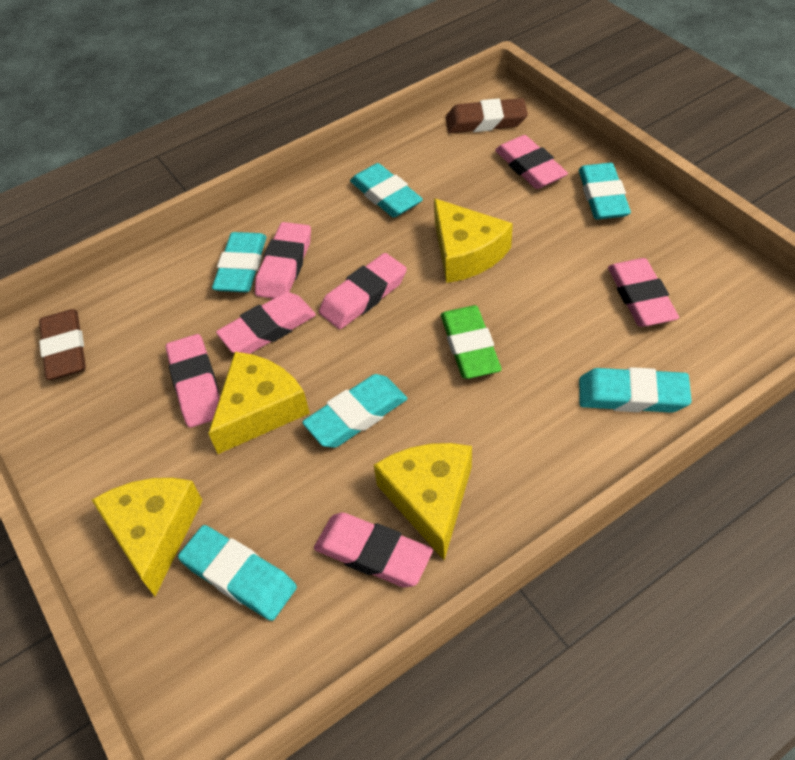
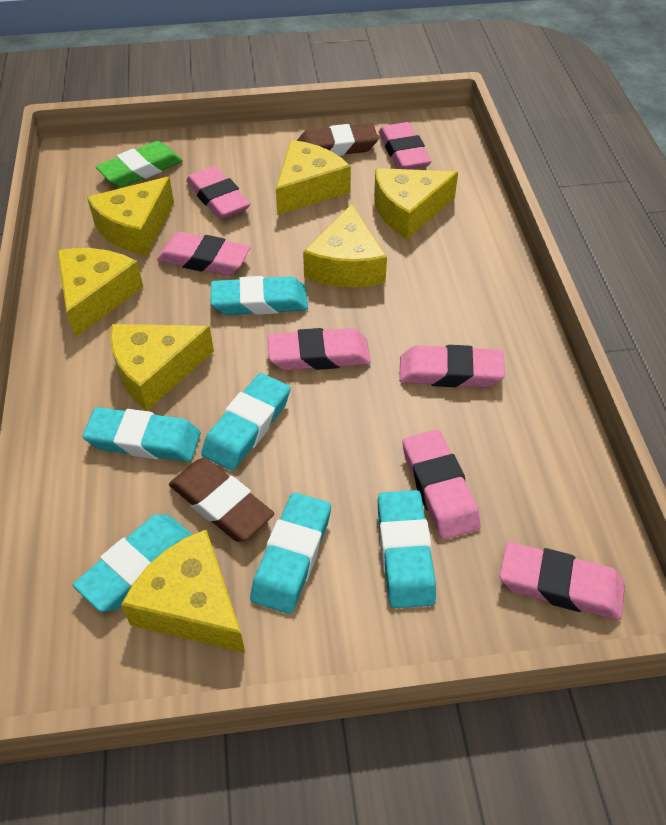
yellow cheese: 4 -> 7

